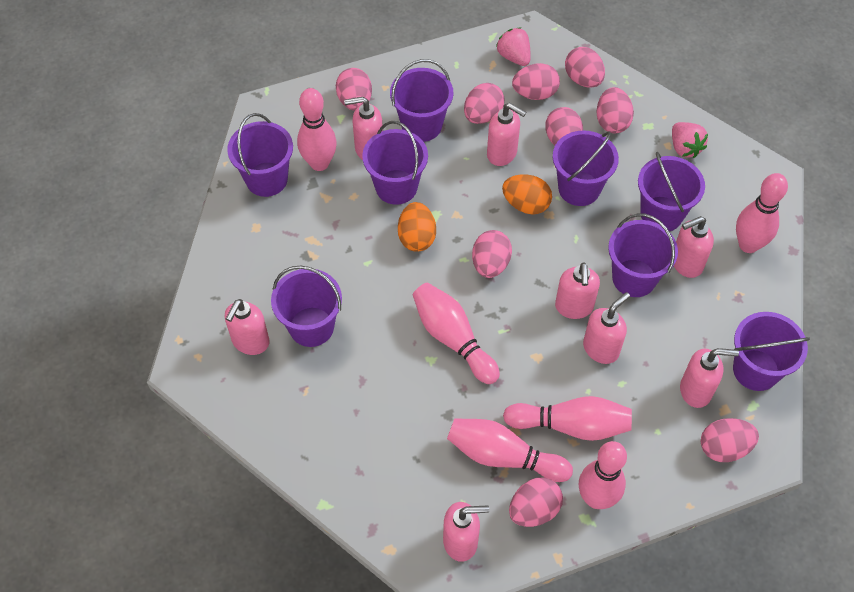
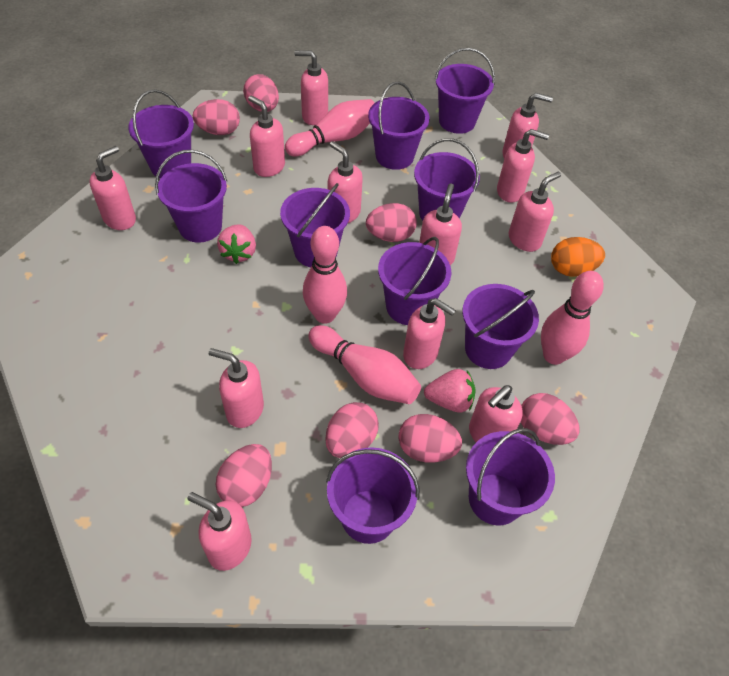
orange egg: 2 -> 1
pink bowling pin: 6 -> 4
pink egg: 9 -> 7
pink soap dispenser: 8 -> 12
purple bucket: 8 -> 10

